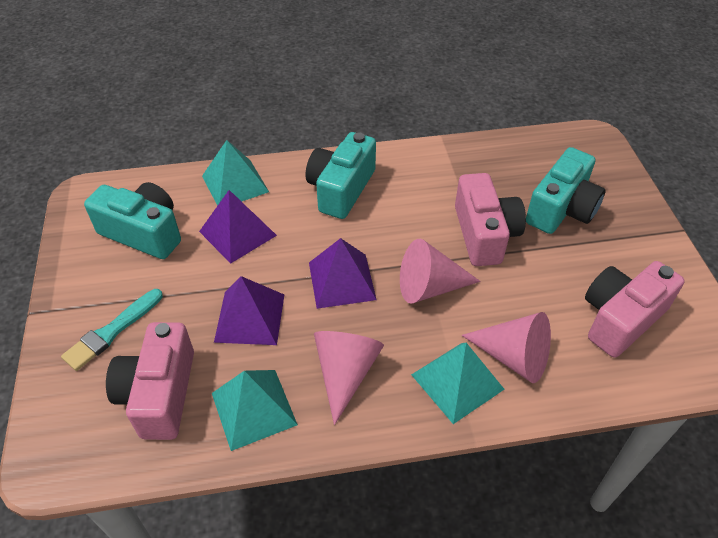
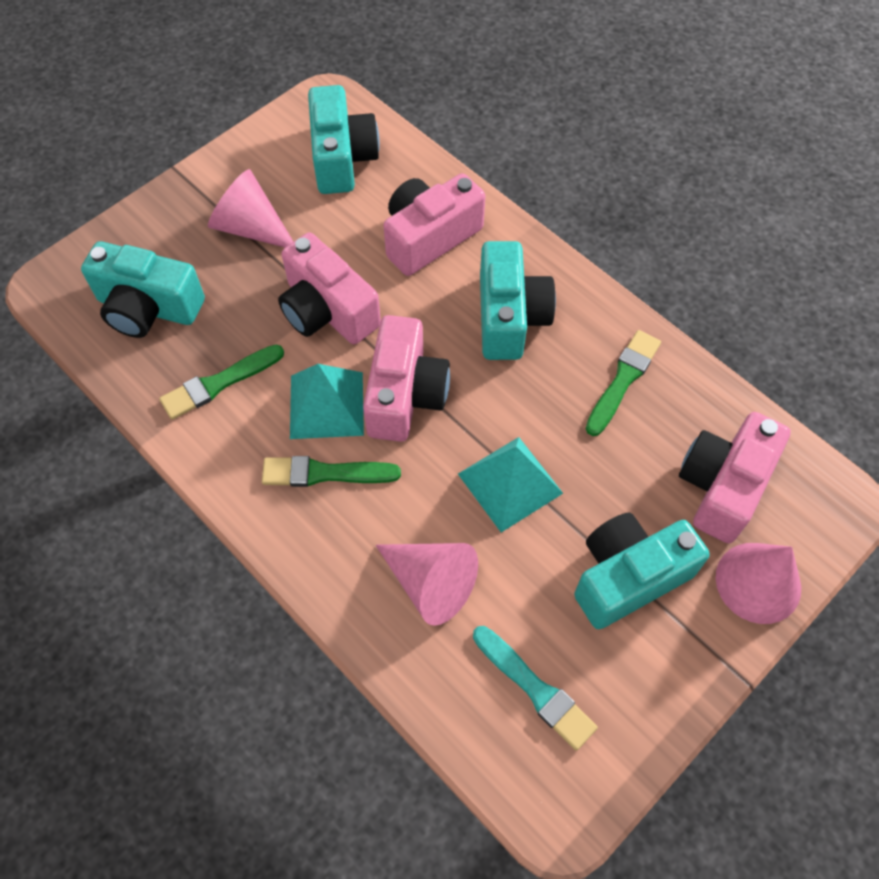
green brush: 0 -> 3
pink camera: 3 -> 4
purple pyramid: 3 -> 0
turquoise camera: 3 -> 4
turquoise pyramid: 3 -> 2

